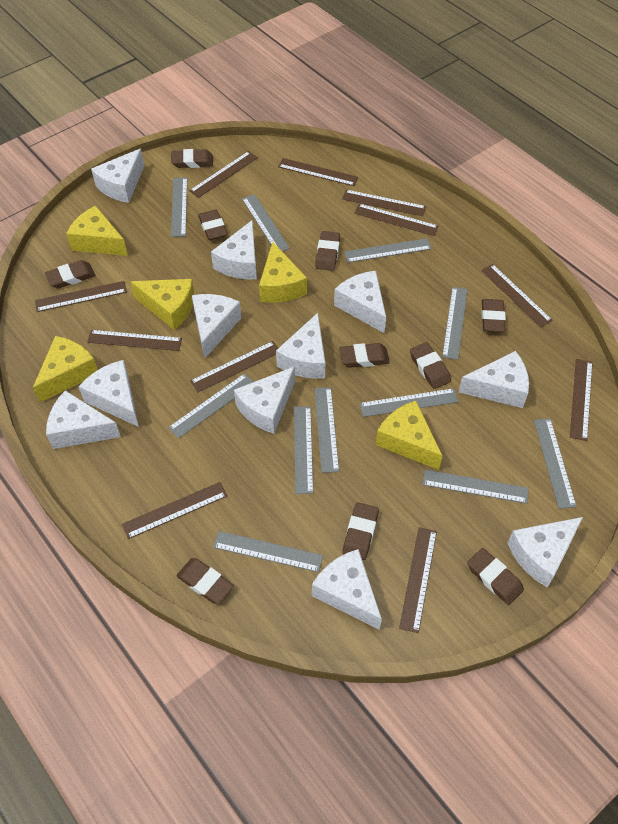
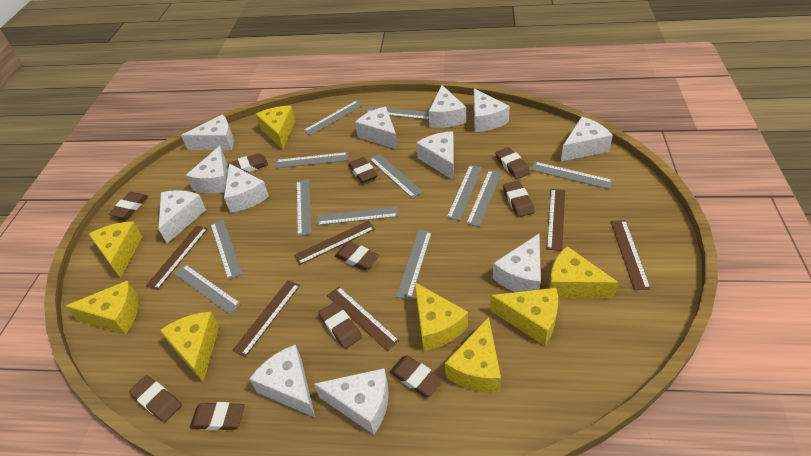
brown ruler: 11 -> 6
grey ruler: 11 -> 12
white cheese: 11 -> 12
yellow cheese: 5 -> 8

